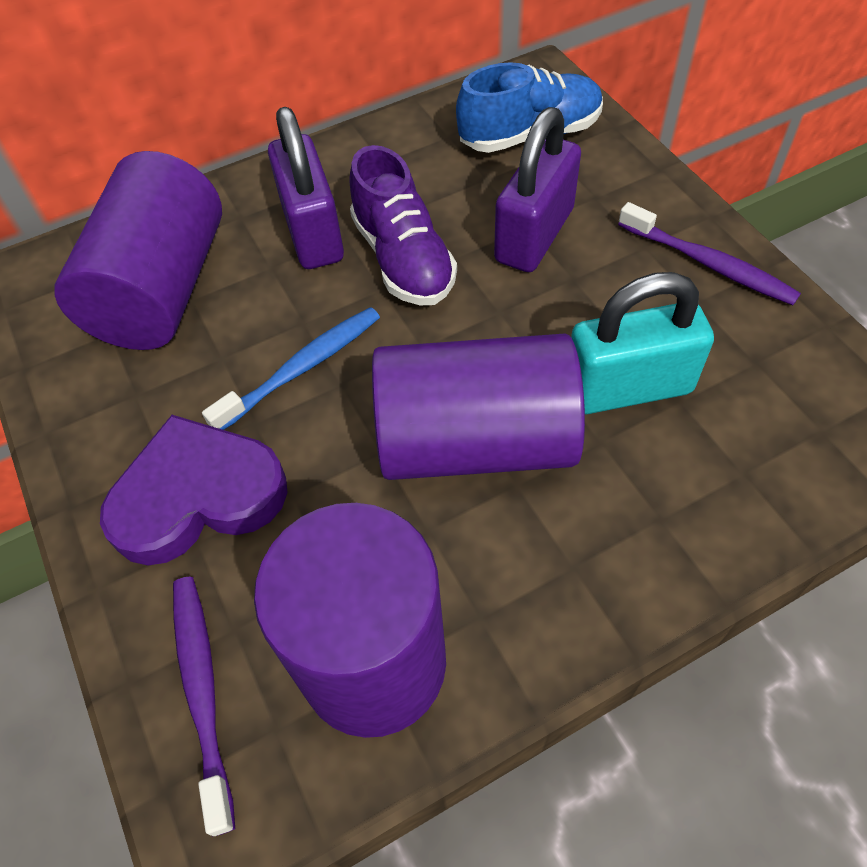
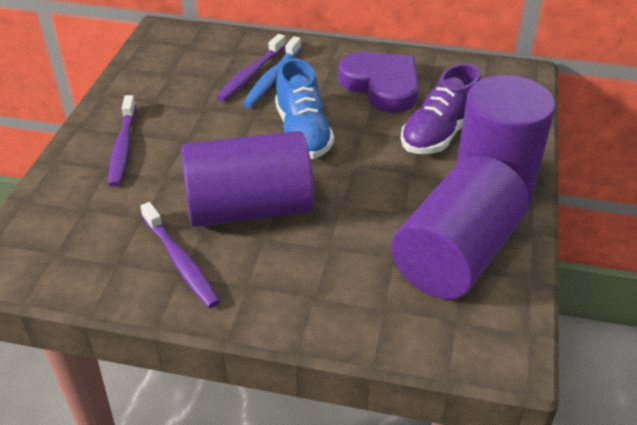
purple padlock: 2 -> 0
purple toothbrush: 2 -> 3
turquoise padlock: 1 -> 0

